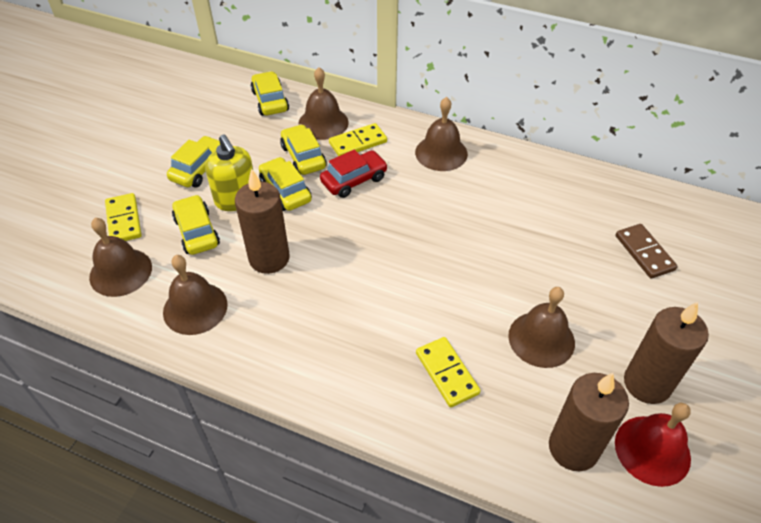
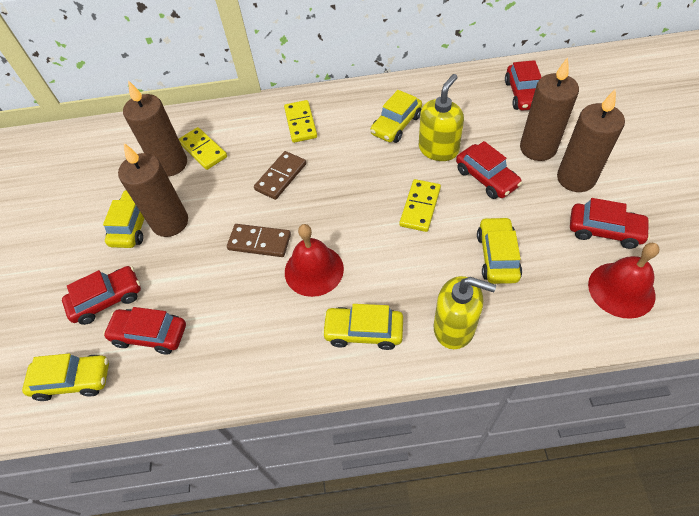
brown bell: 5 -> 0
brown candle: 3 -> 4
brown domino: 1 -> 2
red bell: 1 -> 2
red car: 1 -> 5
yellow soap dispenser: 1 -> 2

